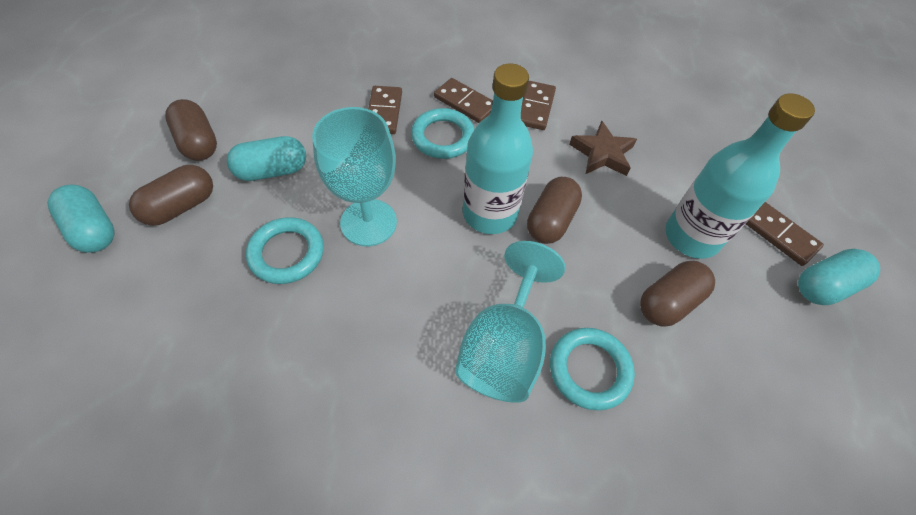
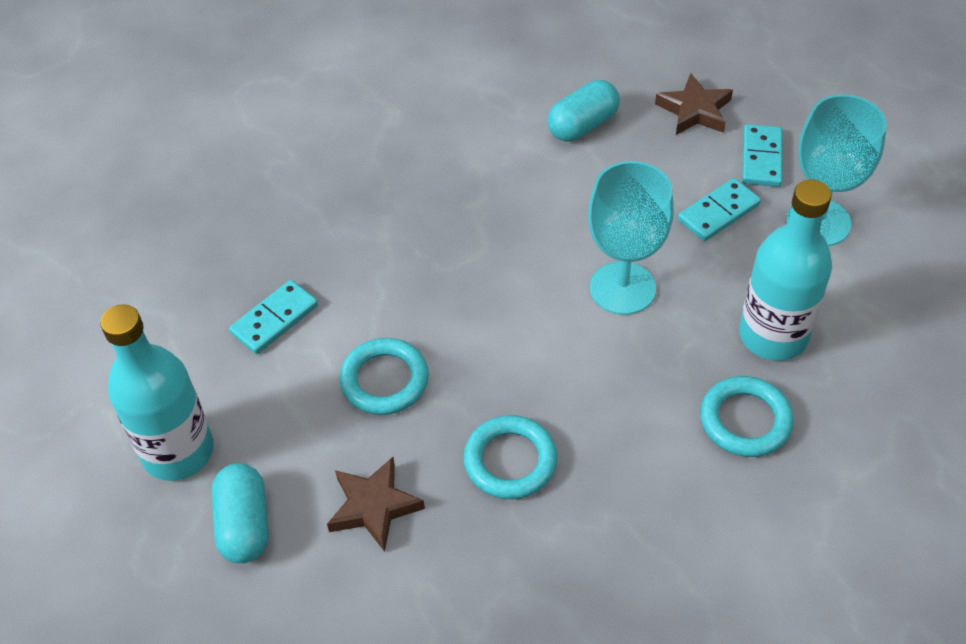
brown capsule: 4 -> 0
brown domino: 4 -> 0
brown star: 1 -> 2
turquoise capsule: 3 -> 2
turquoise domino: 0 -> 3

